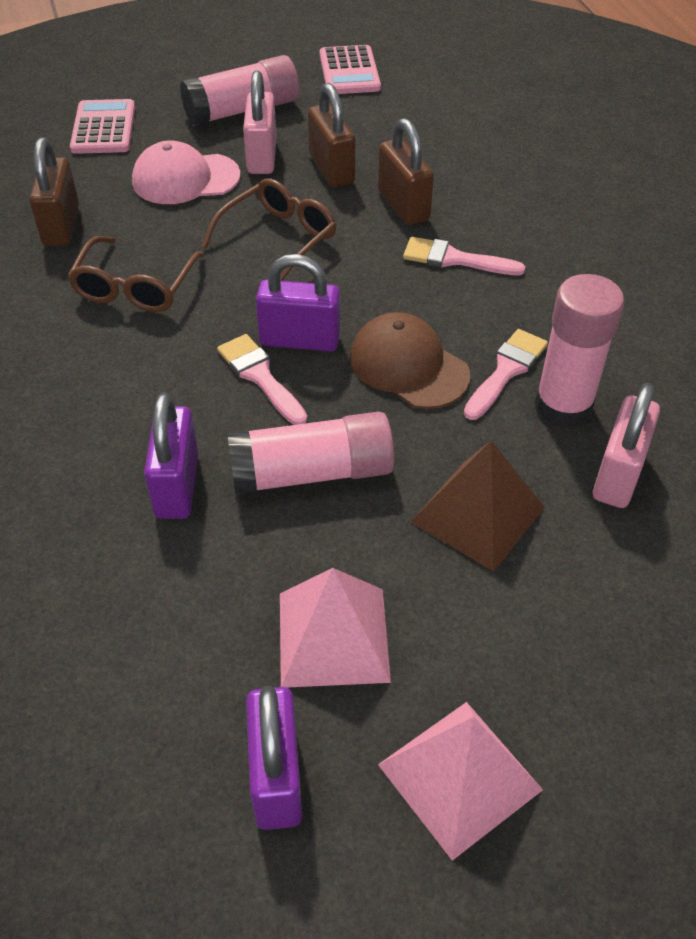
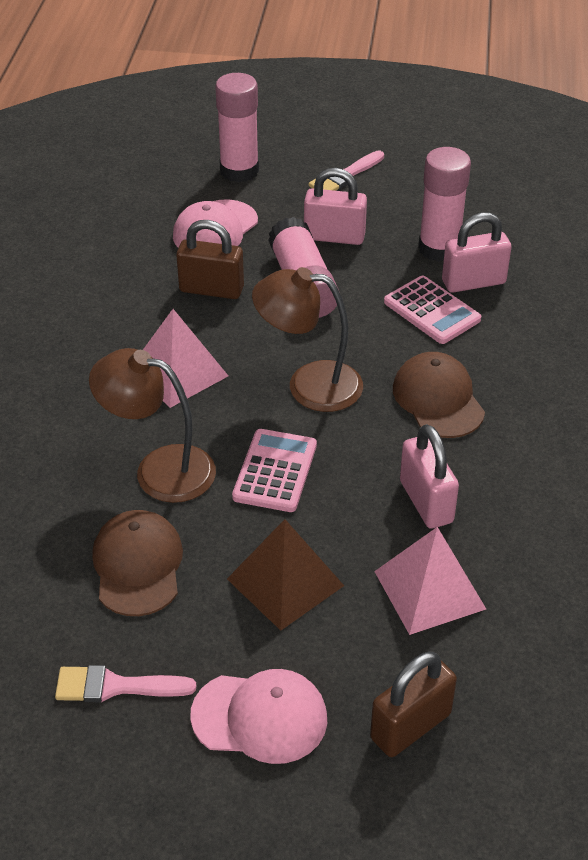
brown cap: 1 -> 2
brown glasses: 2 -> 0
brown lamp: 0 -> 2
brown padlock: 3 -> 2
pink brush: 3 -> 2
pink cap: 1 -> 2
pink padlock: 2 -> 3
purple padlock: 3 -> 0

